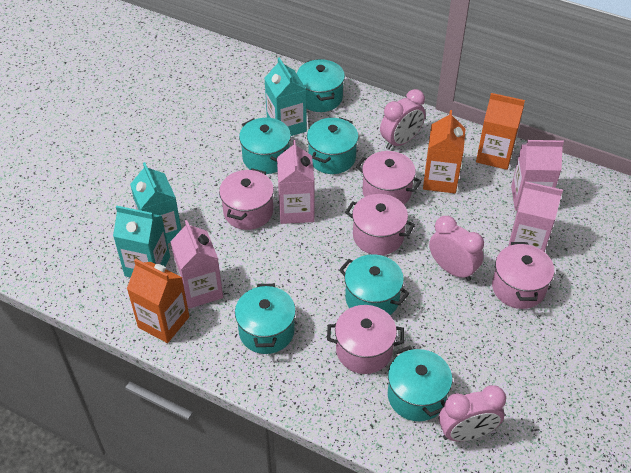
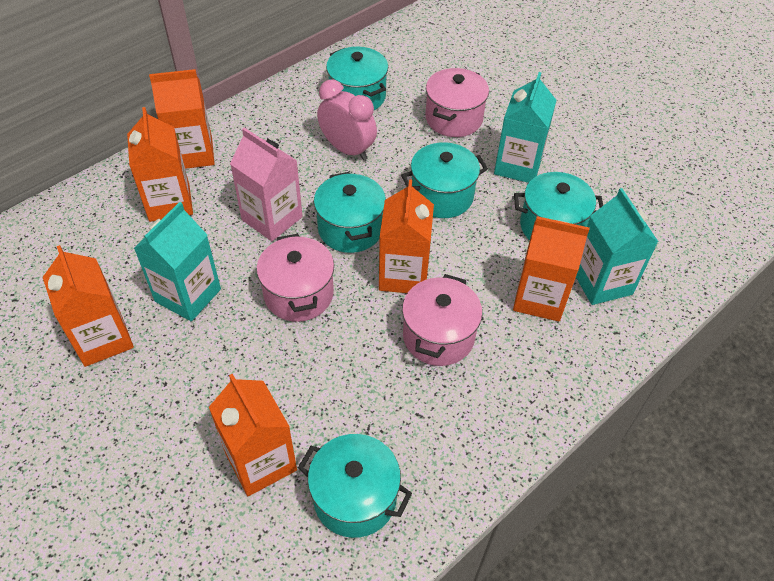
orange carton: 3 -> 6
pink carton: 4 -> 1
pink clock: 3 -> 1
pink pot: 5 -> 3
turquoise pot: 6 -> 5

